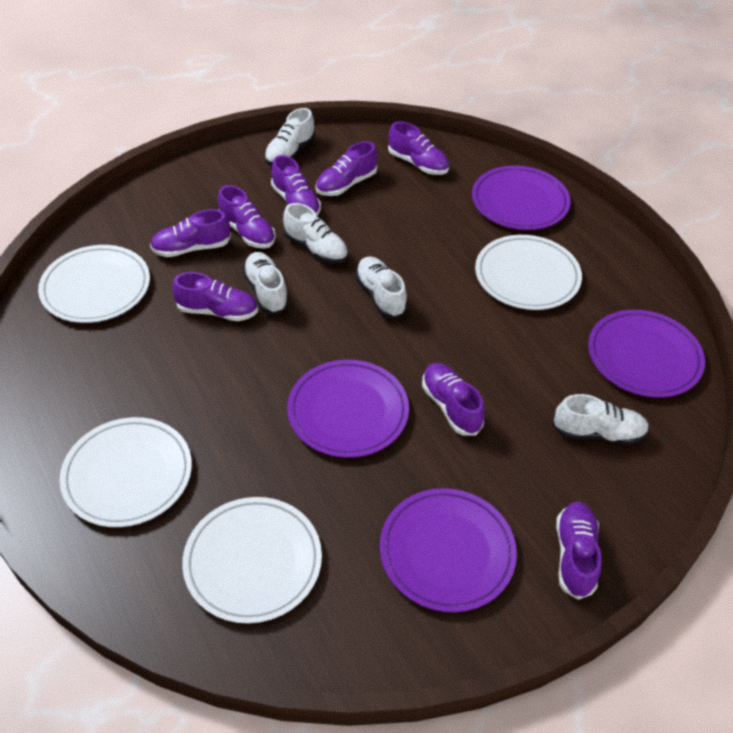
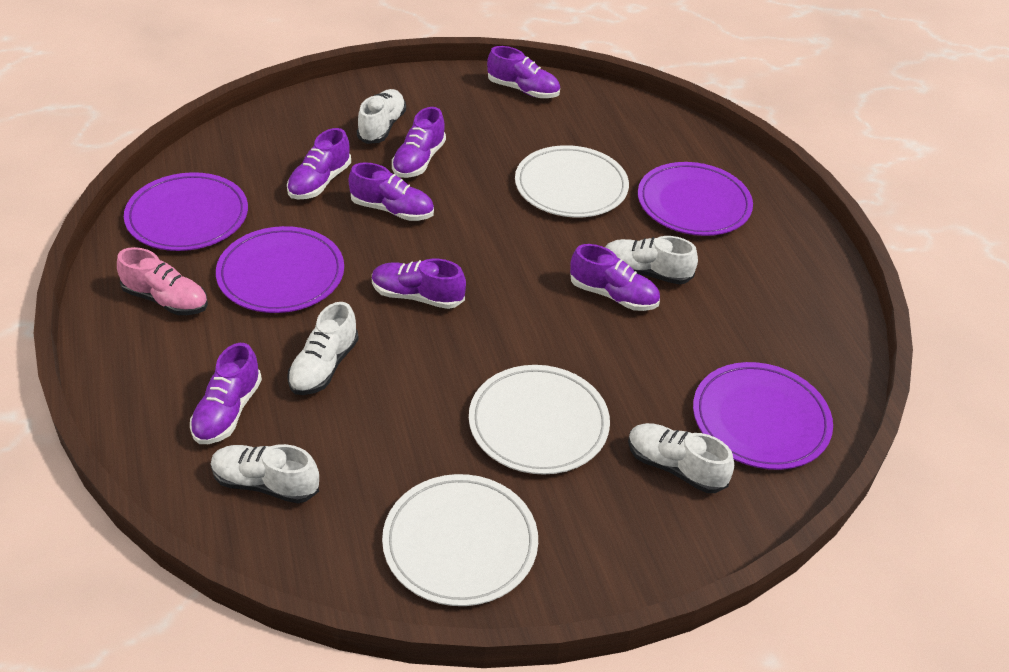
pink shoe: 0 -> 1
purple shoe: 8 -> 7
white plate: 4 -> 3

